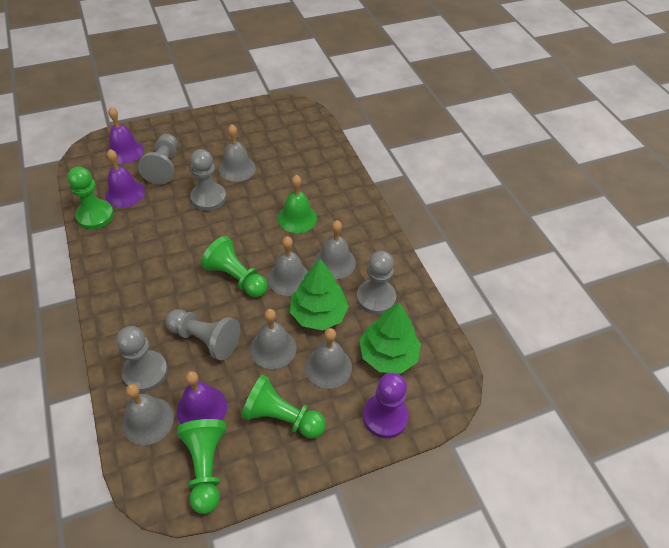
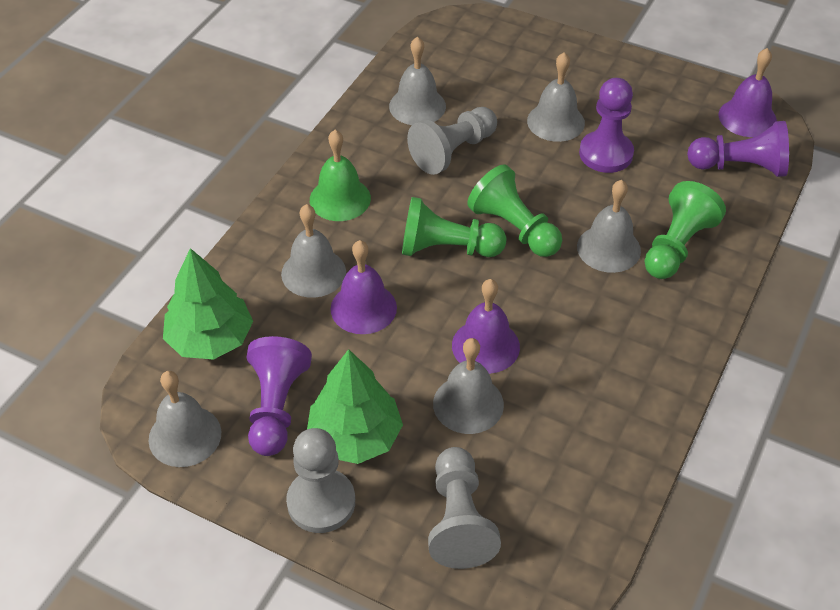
green pawn: 4 -> 3
grey pawn: 5 -> 3
purple pawn: 1 -> 3

